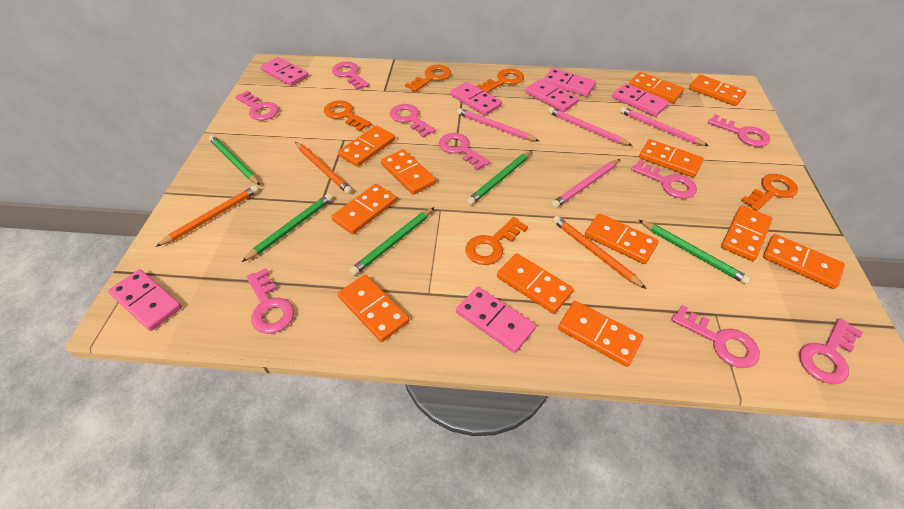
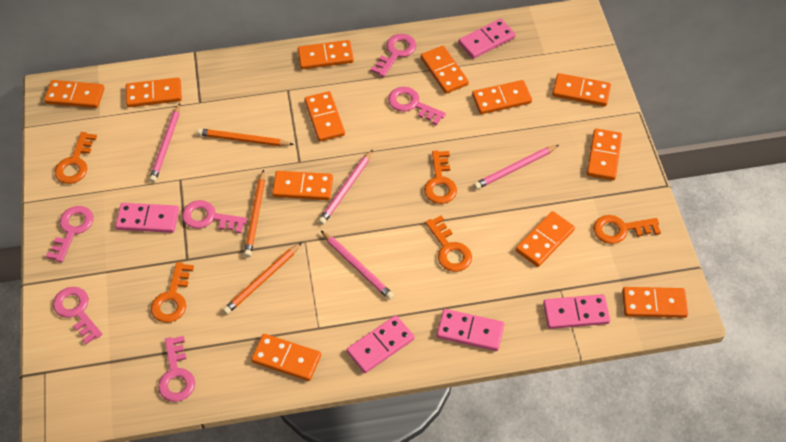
green pencil: 5 -> 0
pink domino: 7 -> 5
pink key: 9 -> 6

